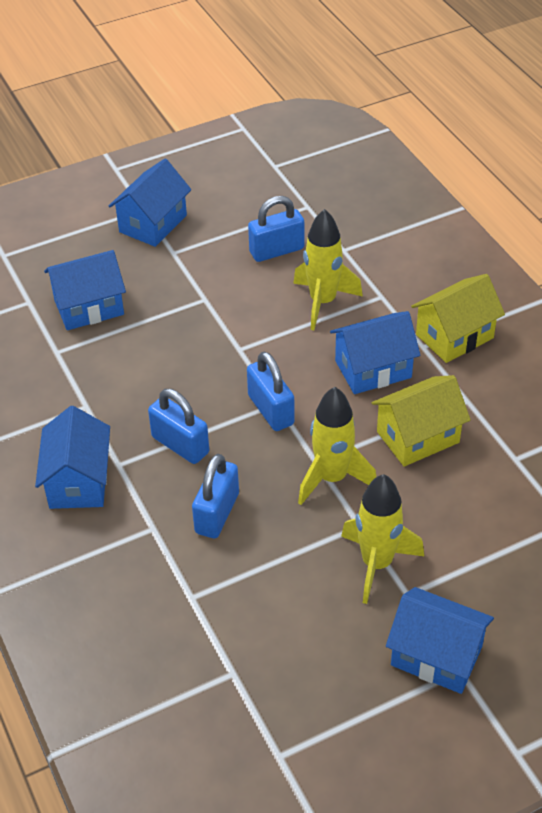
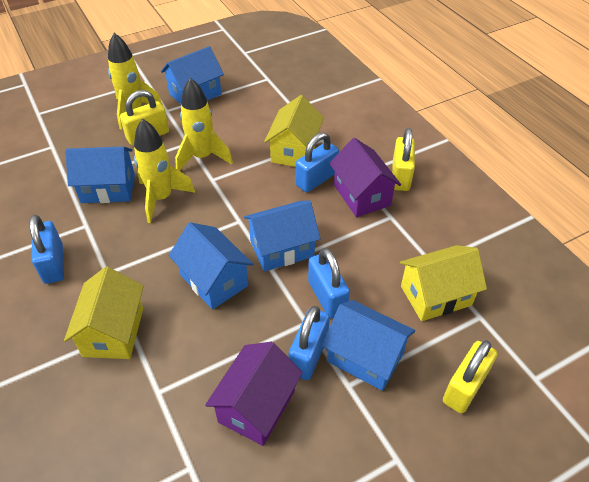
purple house: 0 -> 2
yellow house: 2 -> 3
yellow padlock: 0 -> 3

